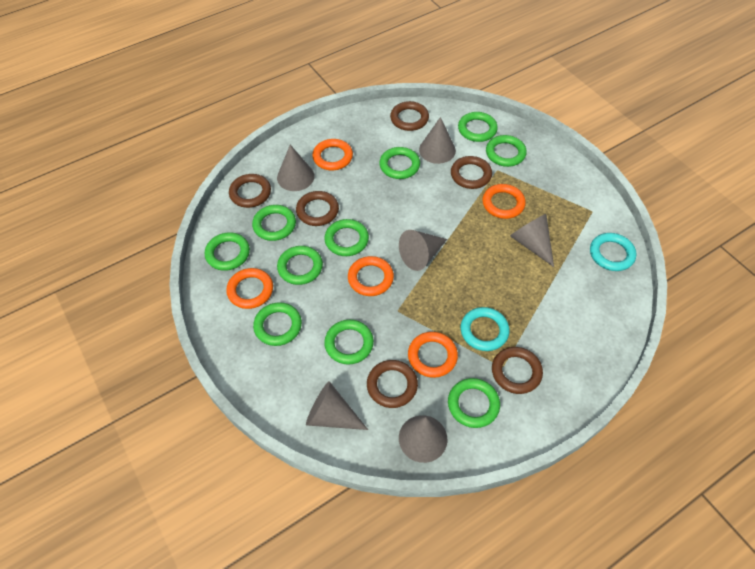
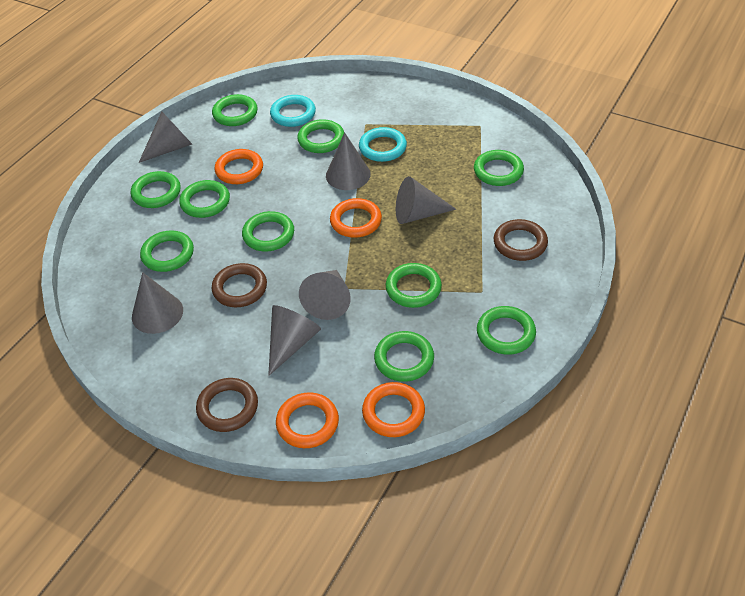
brown ring: 6 -> 3
orange ring: 5 -> 4

